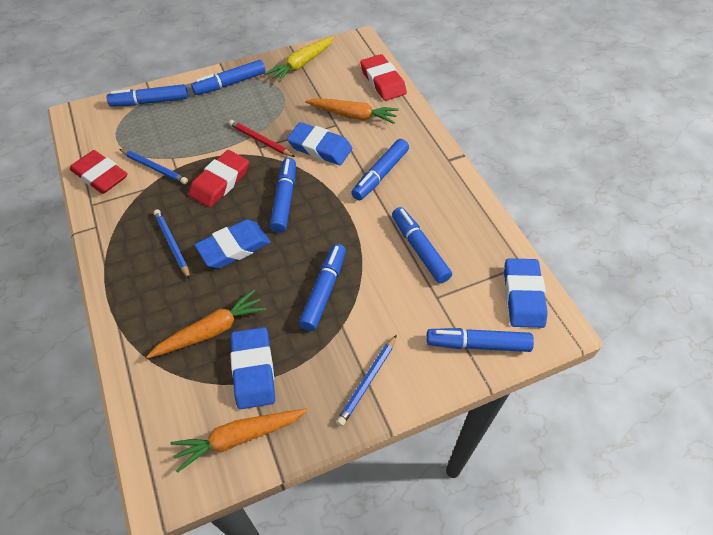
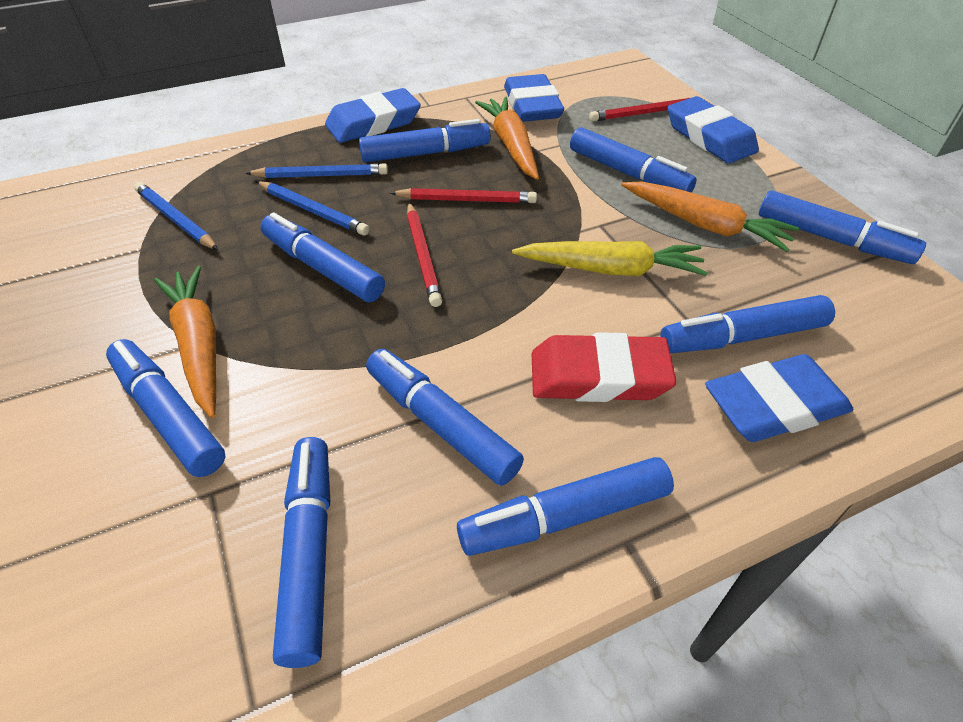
blue marker: 7 -> 9
red eraser: 3 -> 1
red pencil: 1 -> 3

